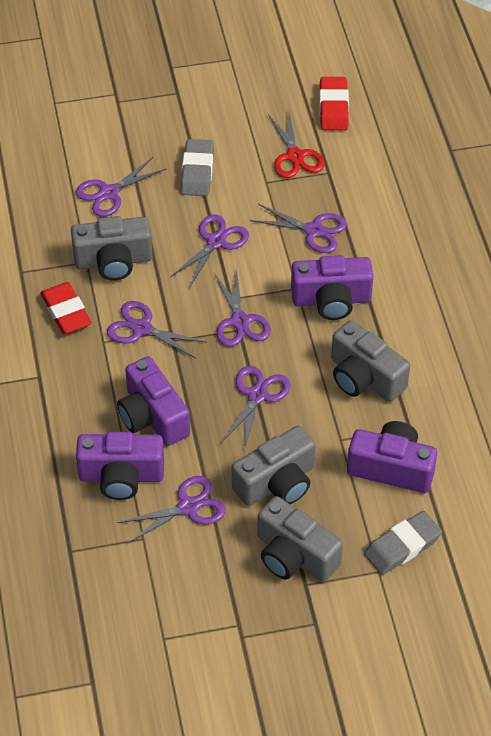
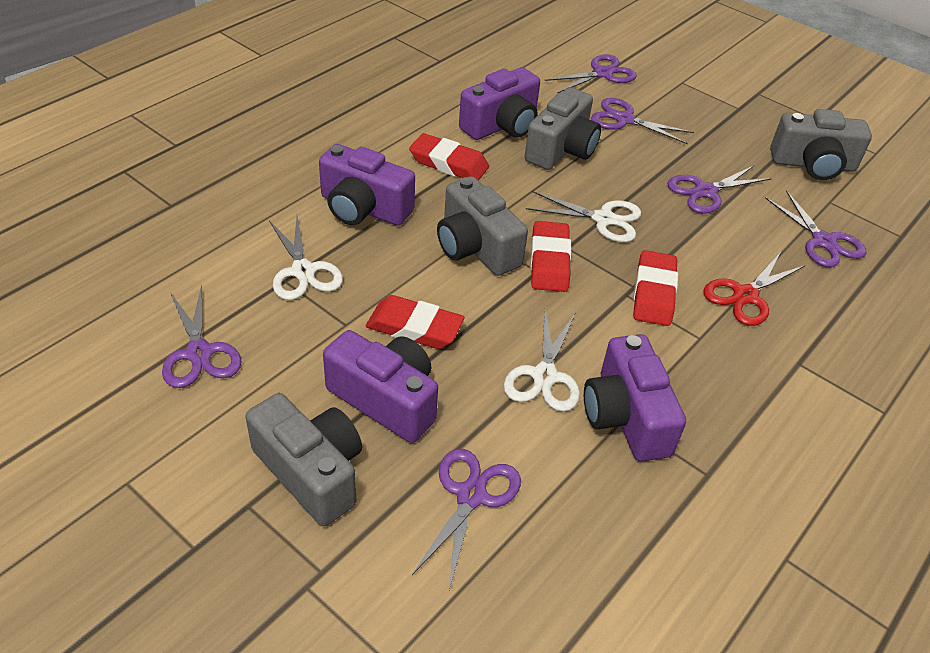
grey eraser: 2 -> 0
purple scissors: 7 -> 6
red eraser: 2 -> 4
white scissors: 0 -> 3

